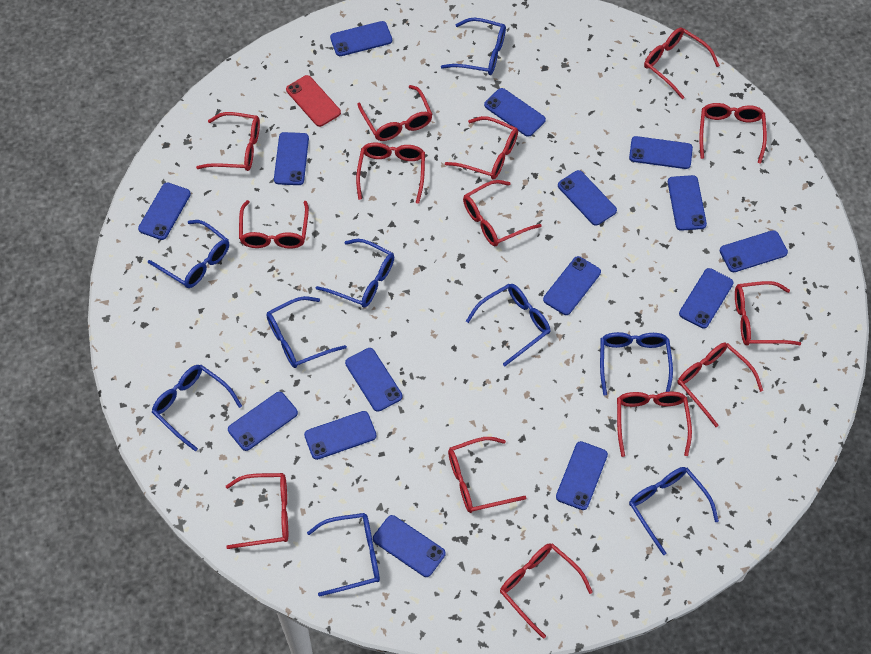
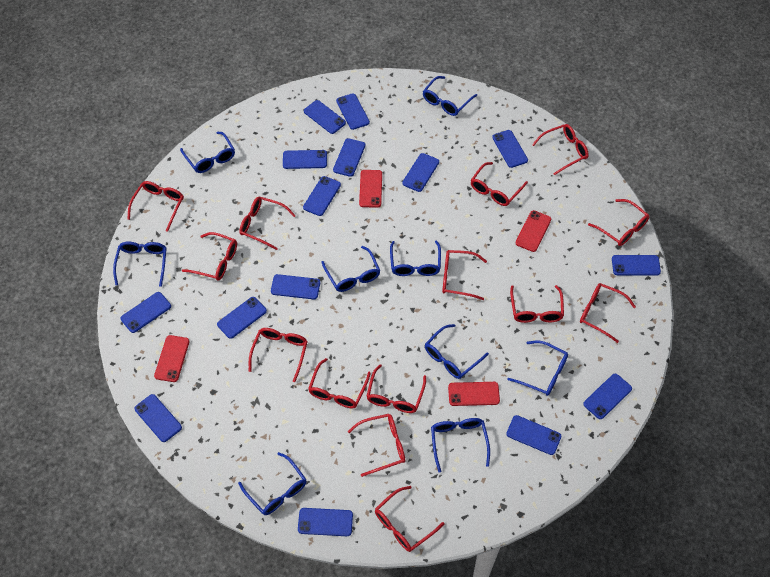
red phone: 1 -> 4

